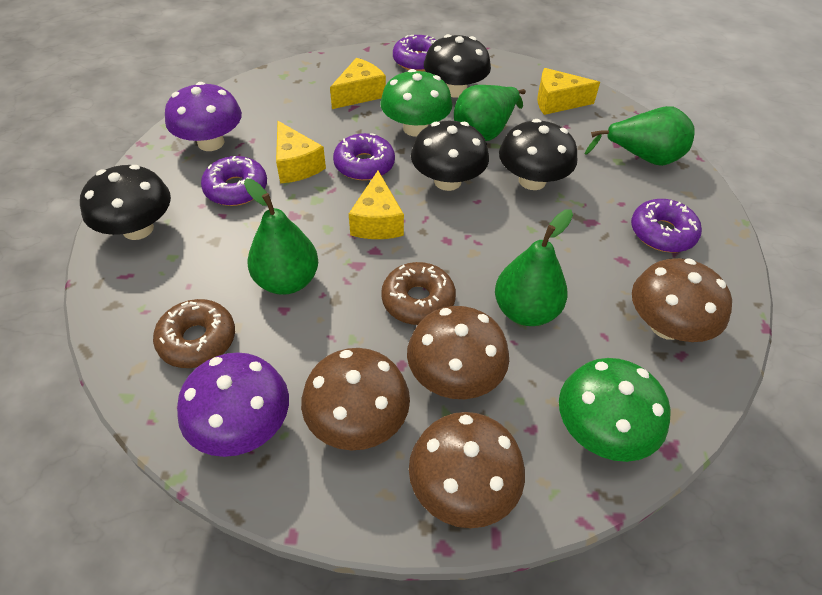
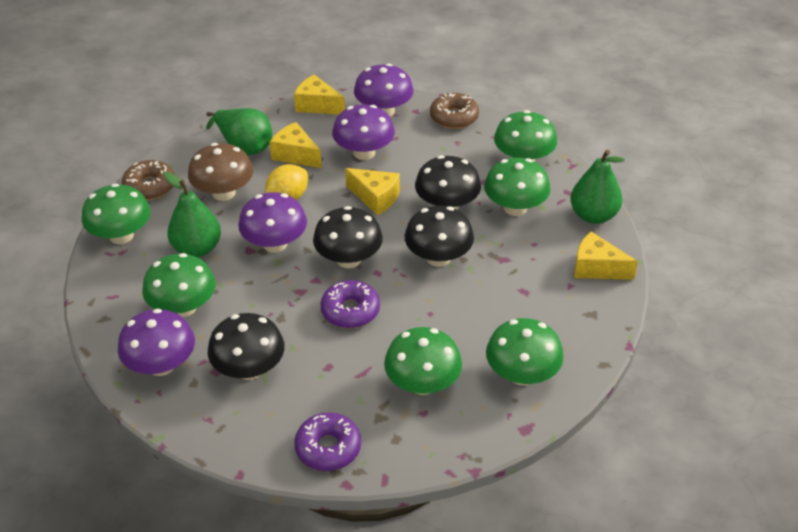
brown mushroom: 4 -> 1
green mushroom: 2 -> 6
green pear: 4 -> 3
purple donut: 4 -> 2
purple mushroom: 2 -> 4
yellow lemon: 0 -> 1

